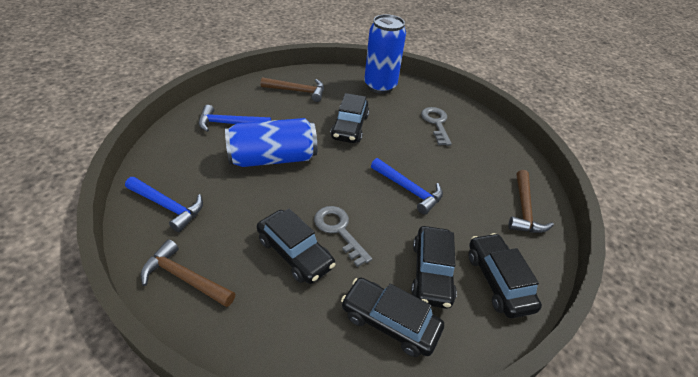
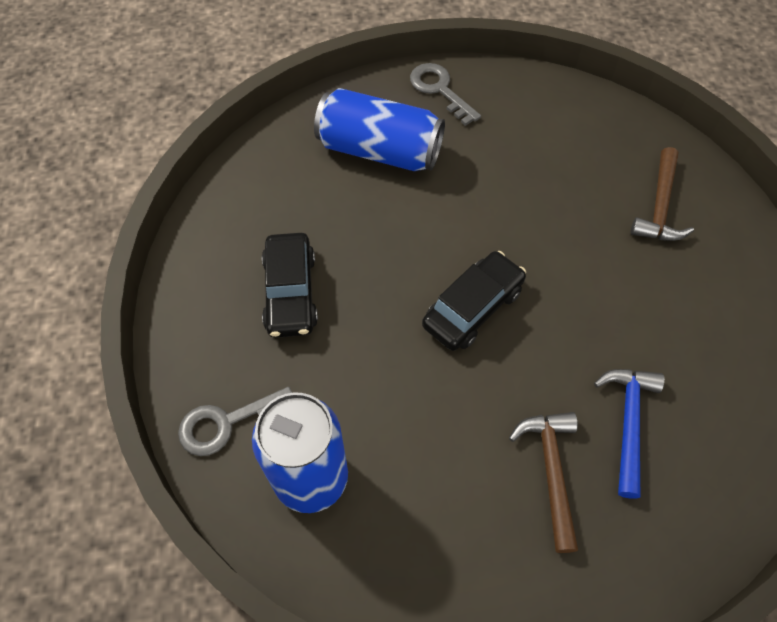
black car: 5 -> 2
blue hammer: 3 -> 1
brown hammer: 3 -> 2

